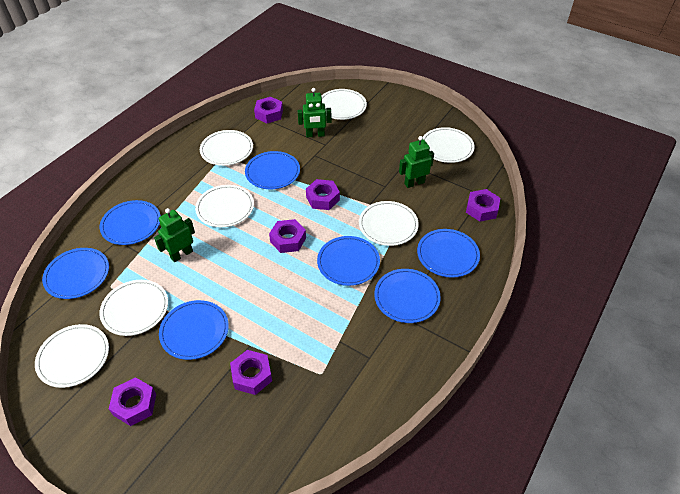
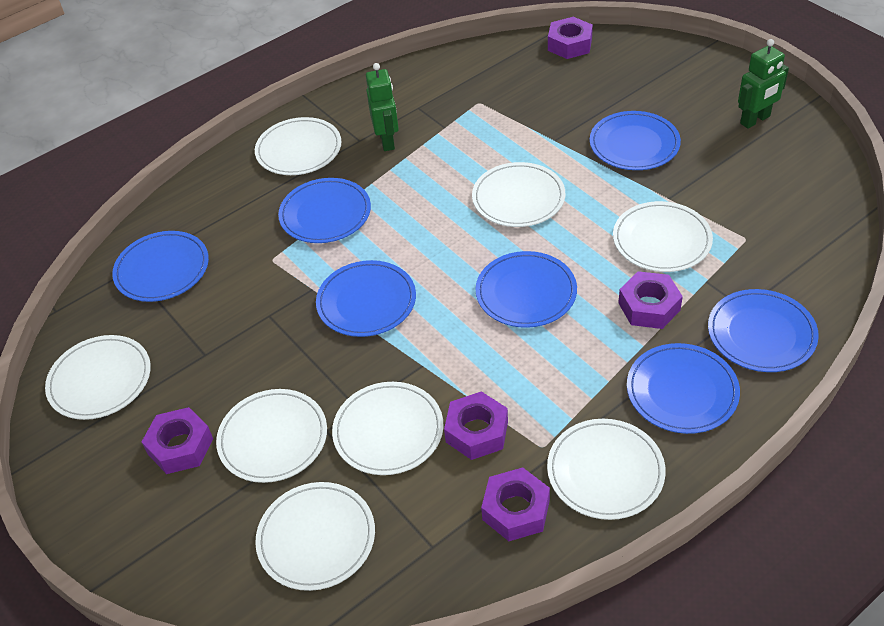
green robot: 3 -> 2
purple nut: 6 -> 5
white plate: 7 -> 8

